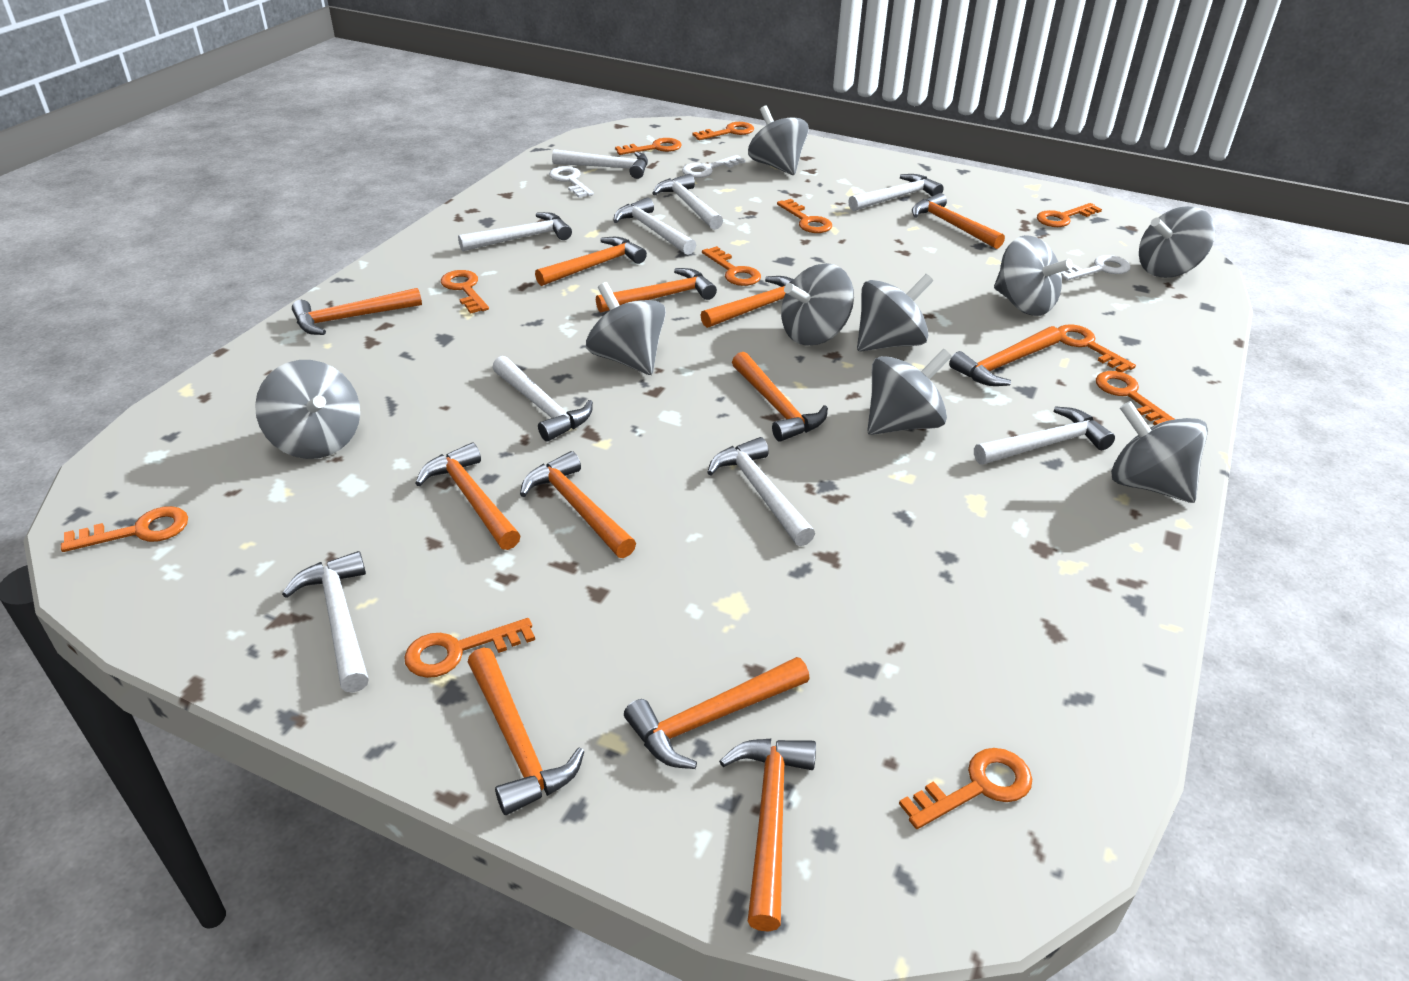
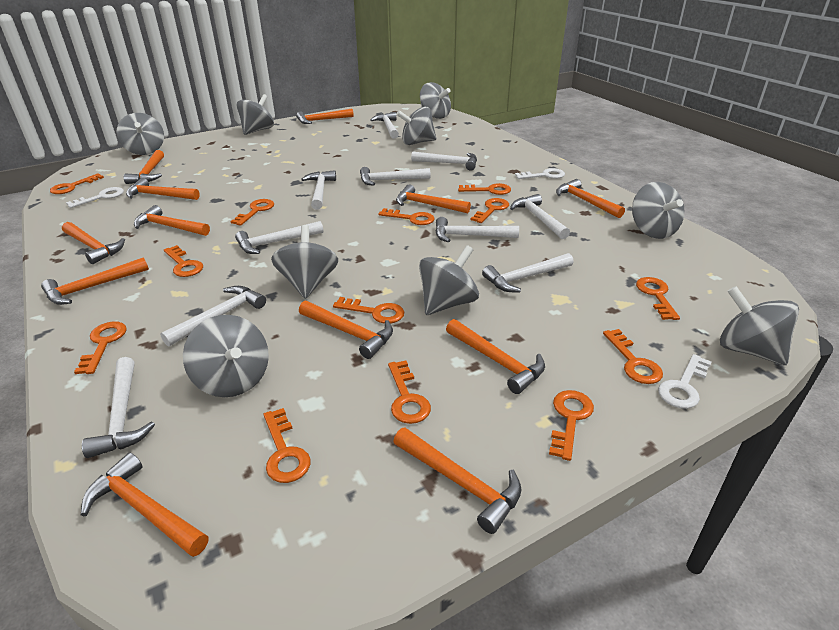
orange key: 11 -> 13
white hammer: 9 -> 10

